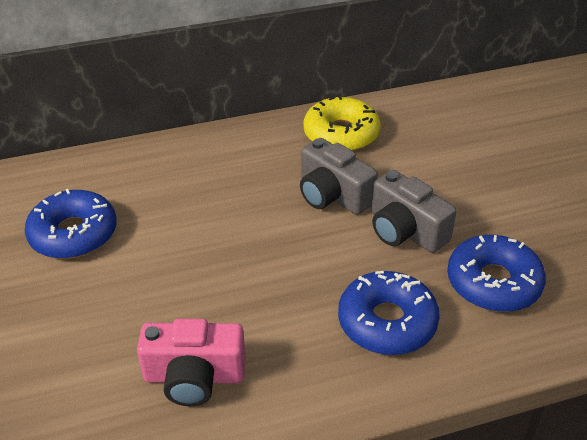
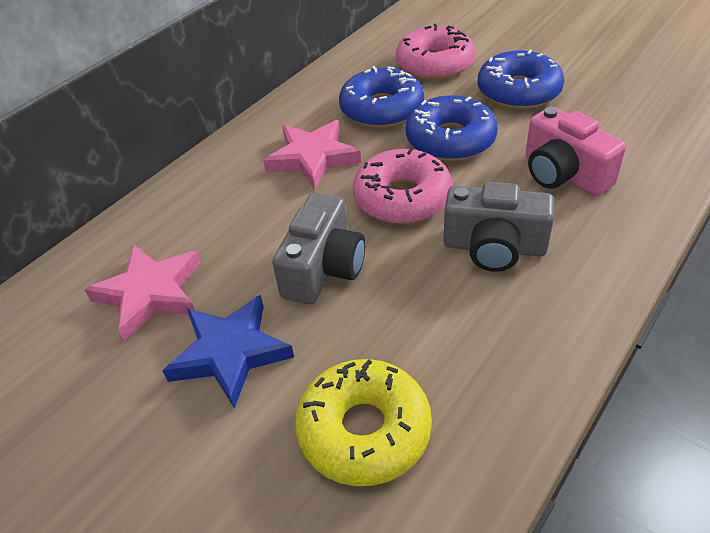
blue star: 0 -> 1
pink donut: 0 -> 2
pink star: 0 -> 2

